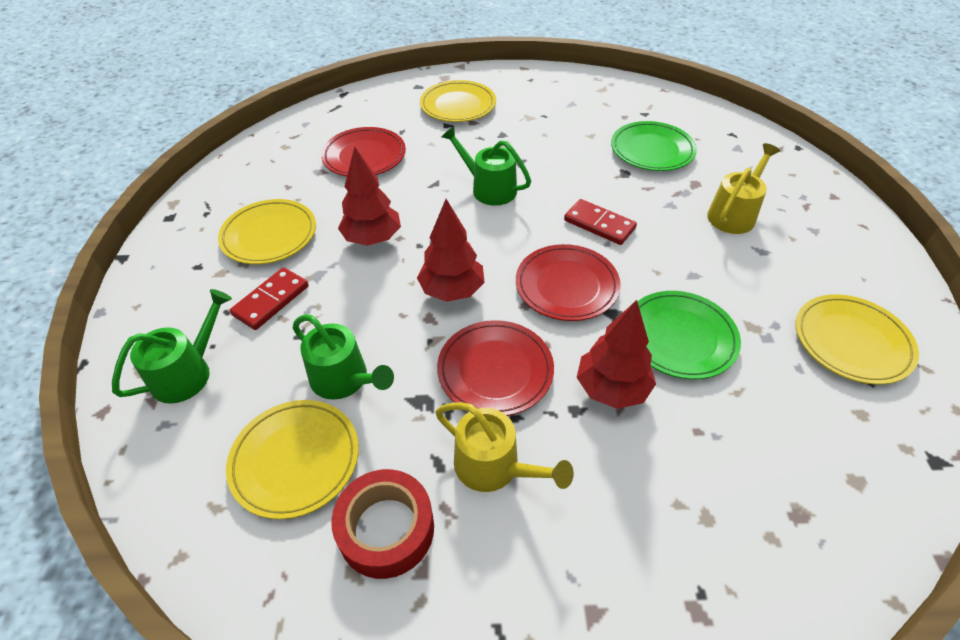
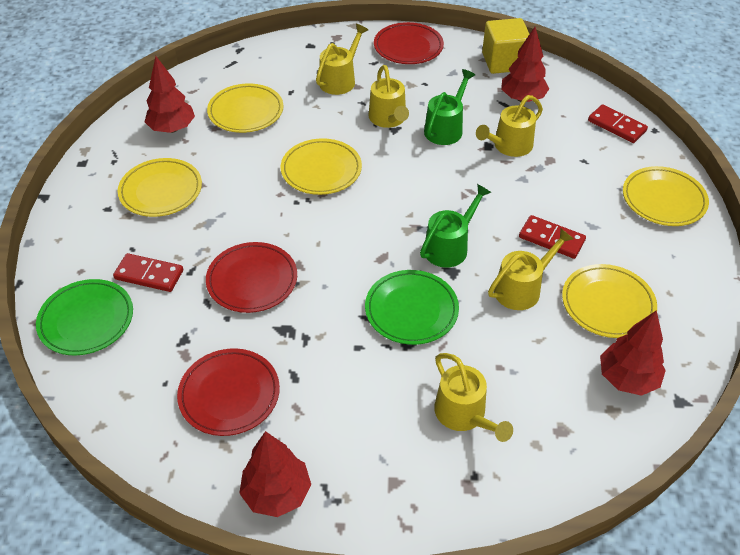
green watering can: 3 -> 2
red domino: 2 -> 3
red tape: 1 -> 0
red tree: 3 -> 4
yellow cube: 0 -> 1
yellow plate: 4 -> 5
yellow watering can: 2 -> 5

